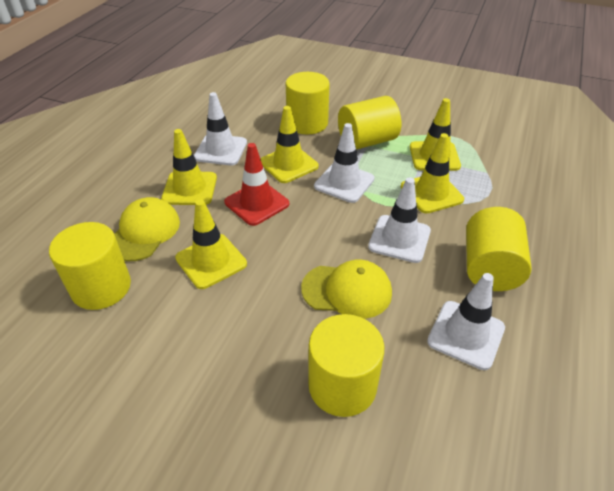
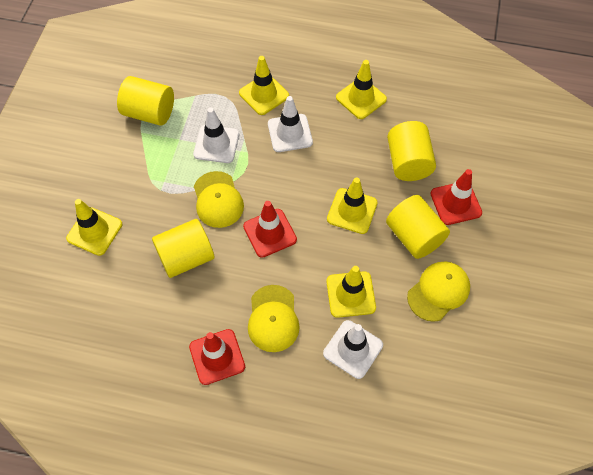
red traffic cone: 1 -> 3
white traffic cone: 4 -> 3
yellow cap: 2 -> 3
yellow cylinder: 5 -> 4

